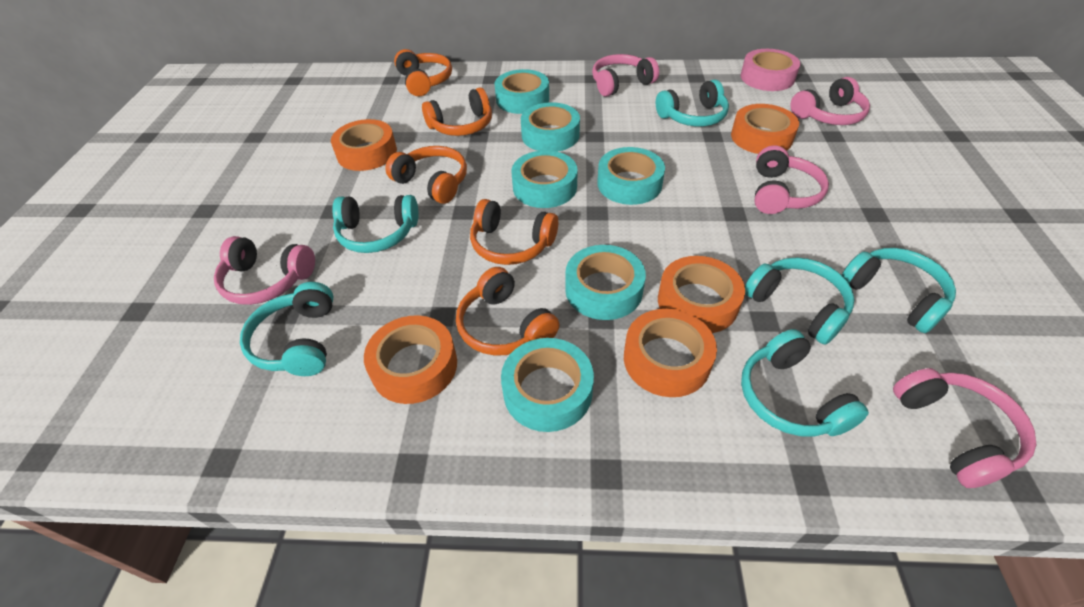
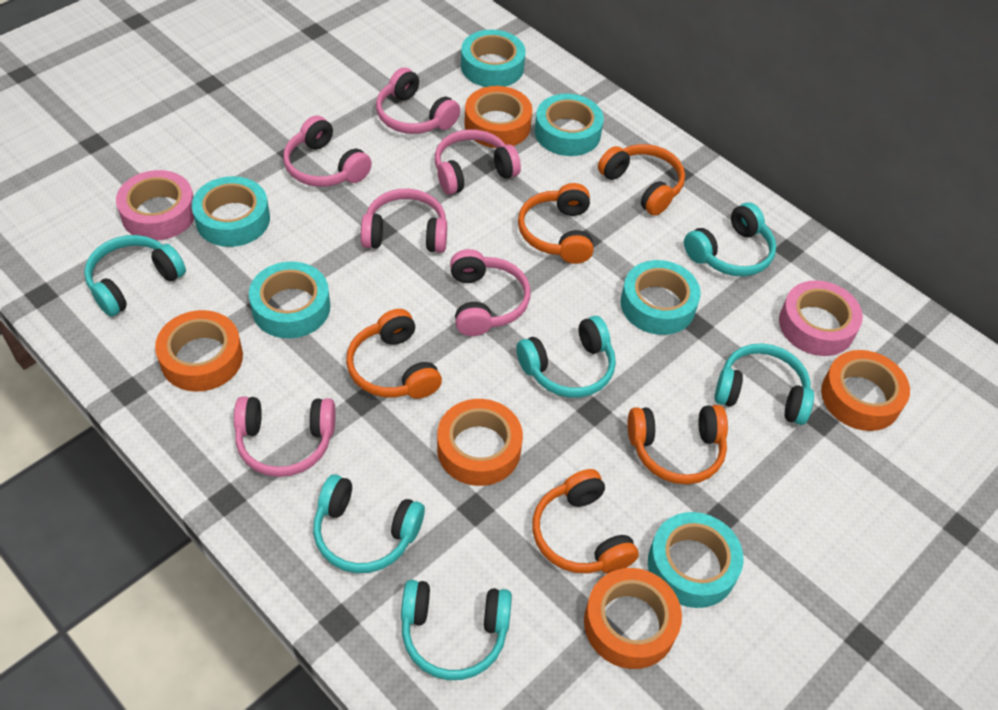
pink headphones: 5 -> 6
pink tape: 1 -> 2

